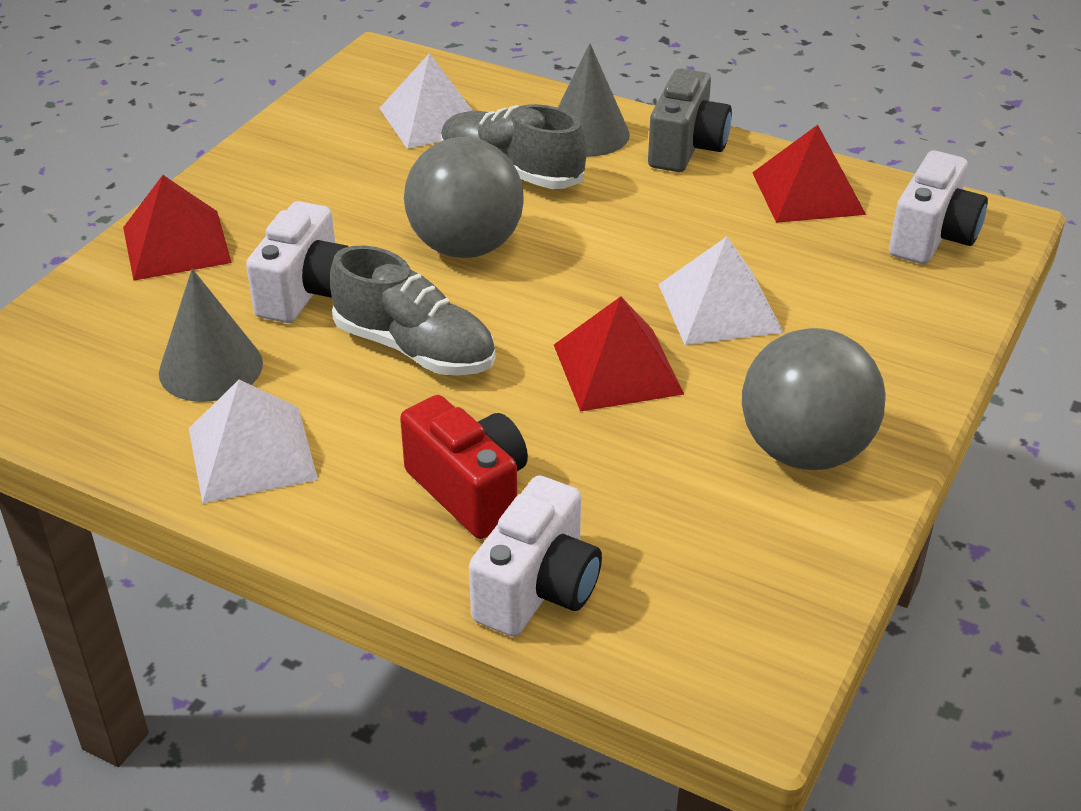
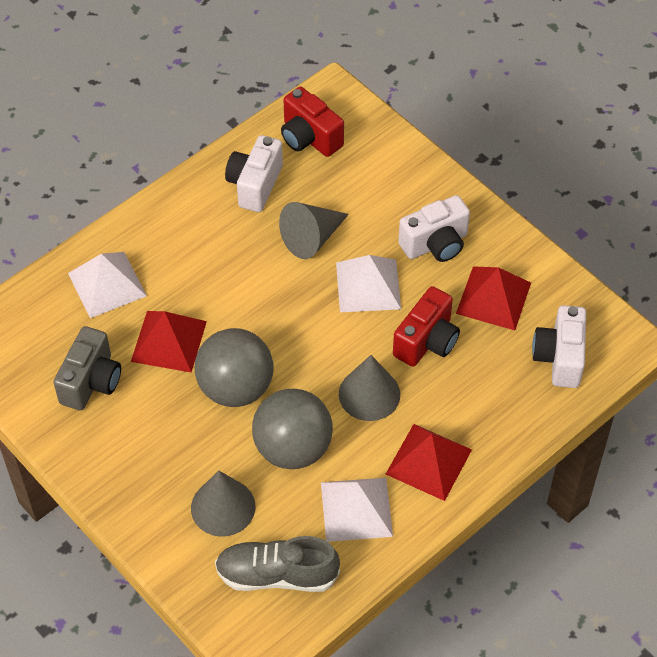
grey cone: 2 -> 3
grey shoe: 2 -> 1
red camera: 1 -> 2

